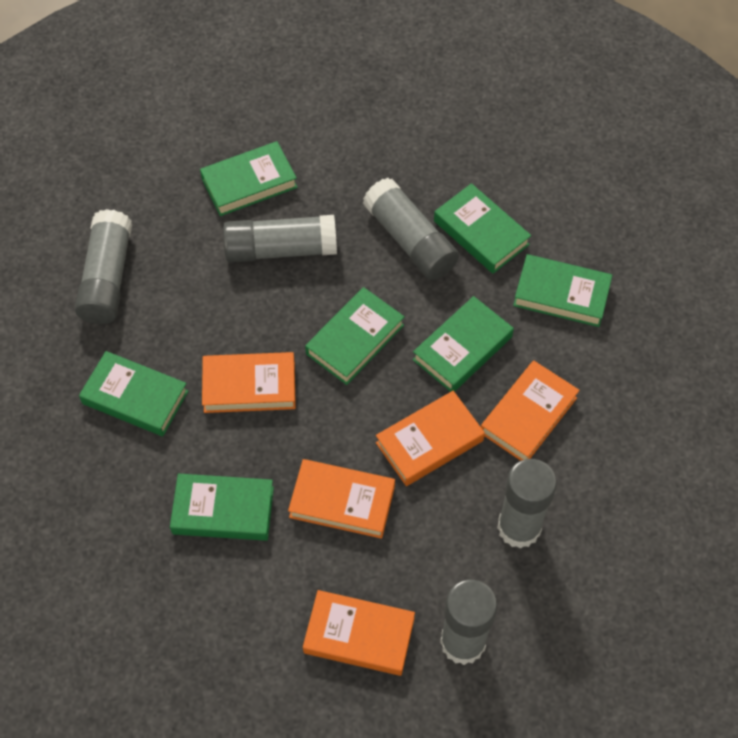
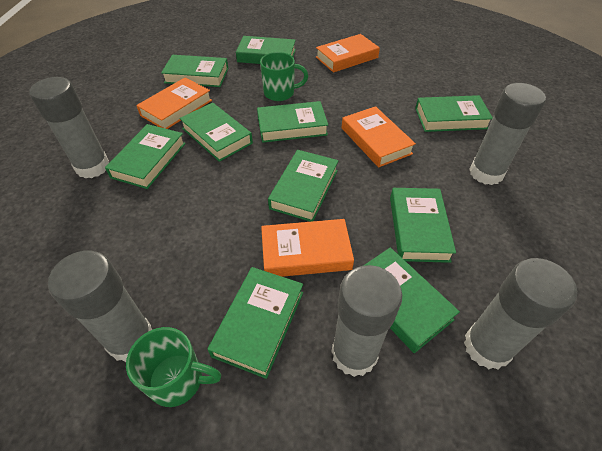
green book: 7 -> 10
green mug: 0 -> 2
orange book: 5 -> 4

